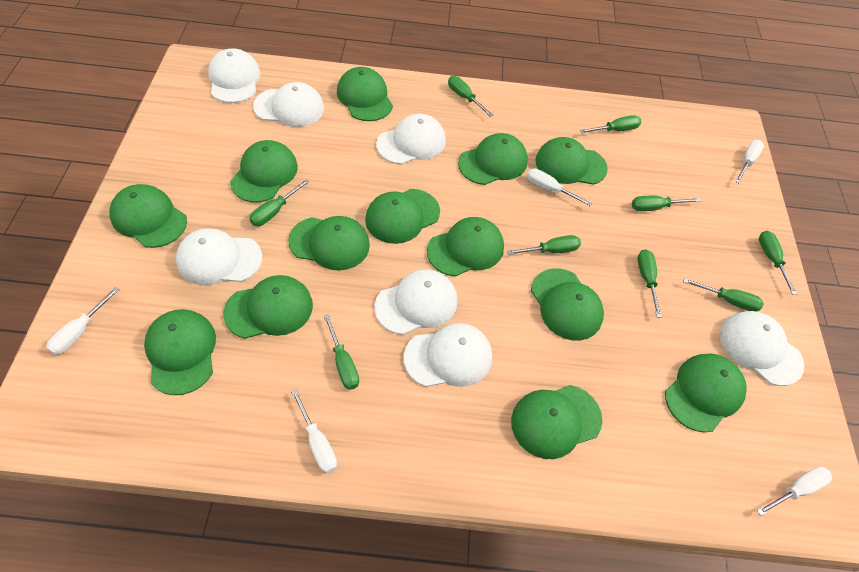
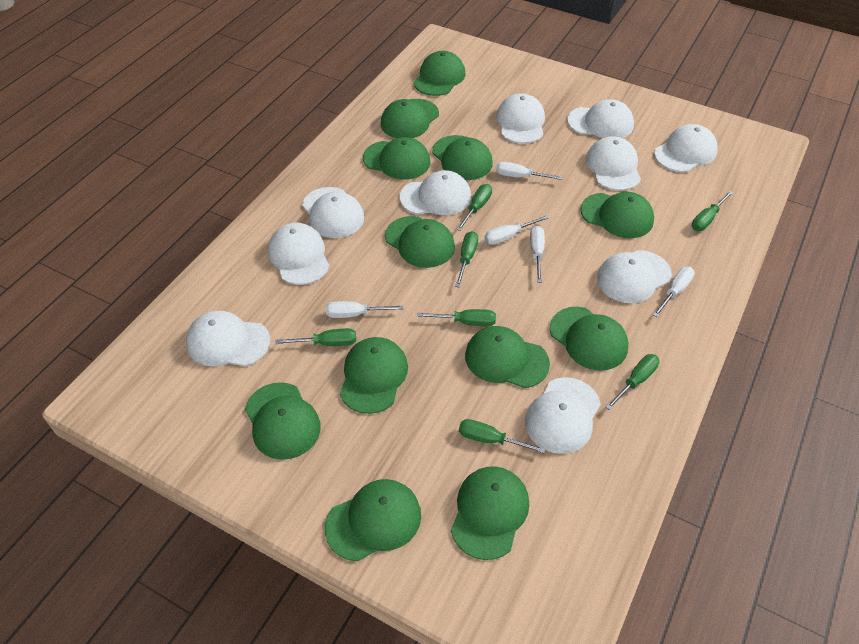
green cap: 13 -> 12
green screwdriver: 9 -> 7
white cap: 7 -> 10

